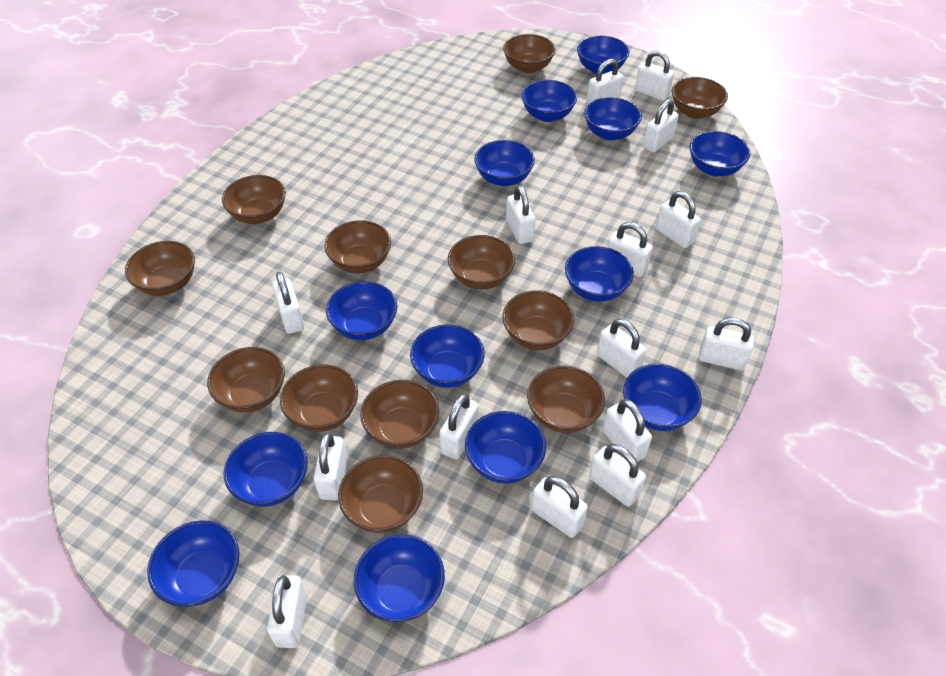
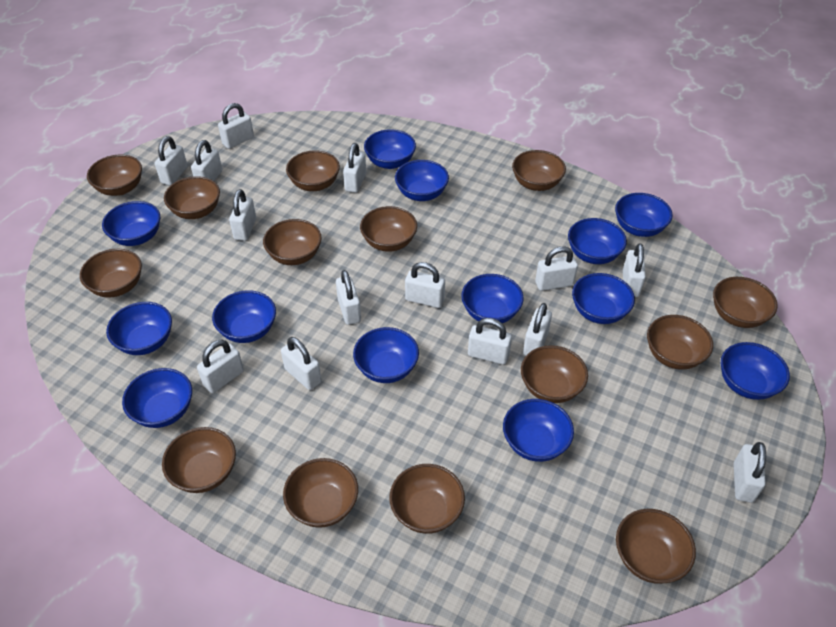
brown bowl: 12 -> 14
white padlock: 15 -> 14

